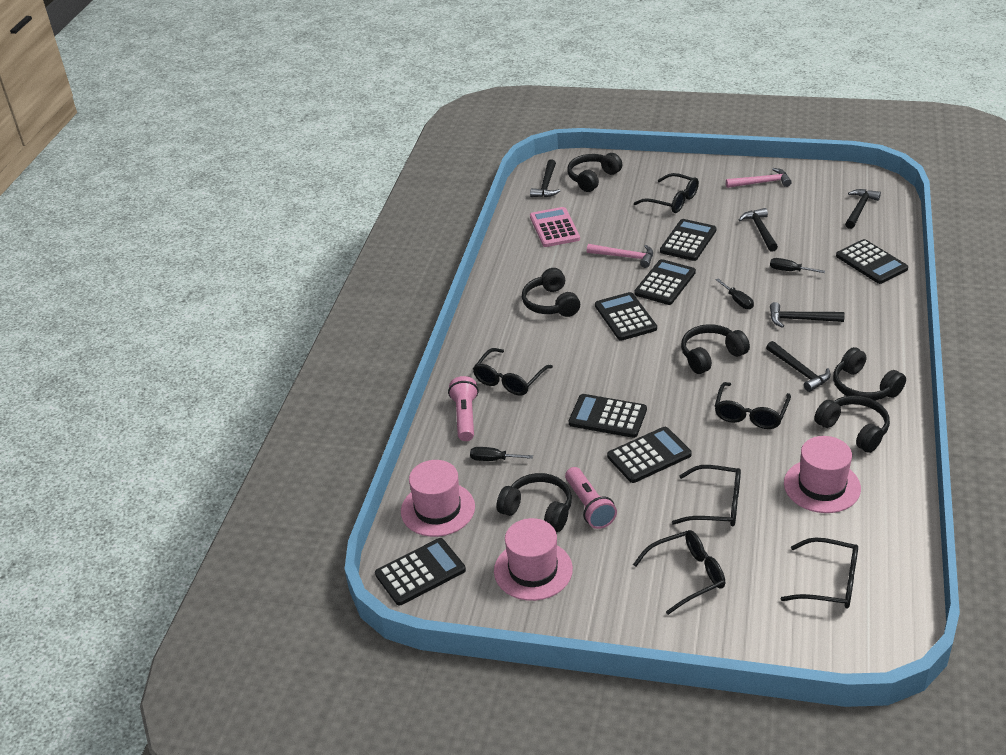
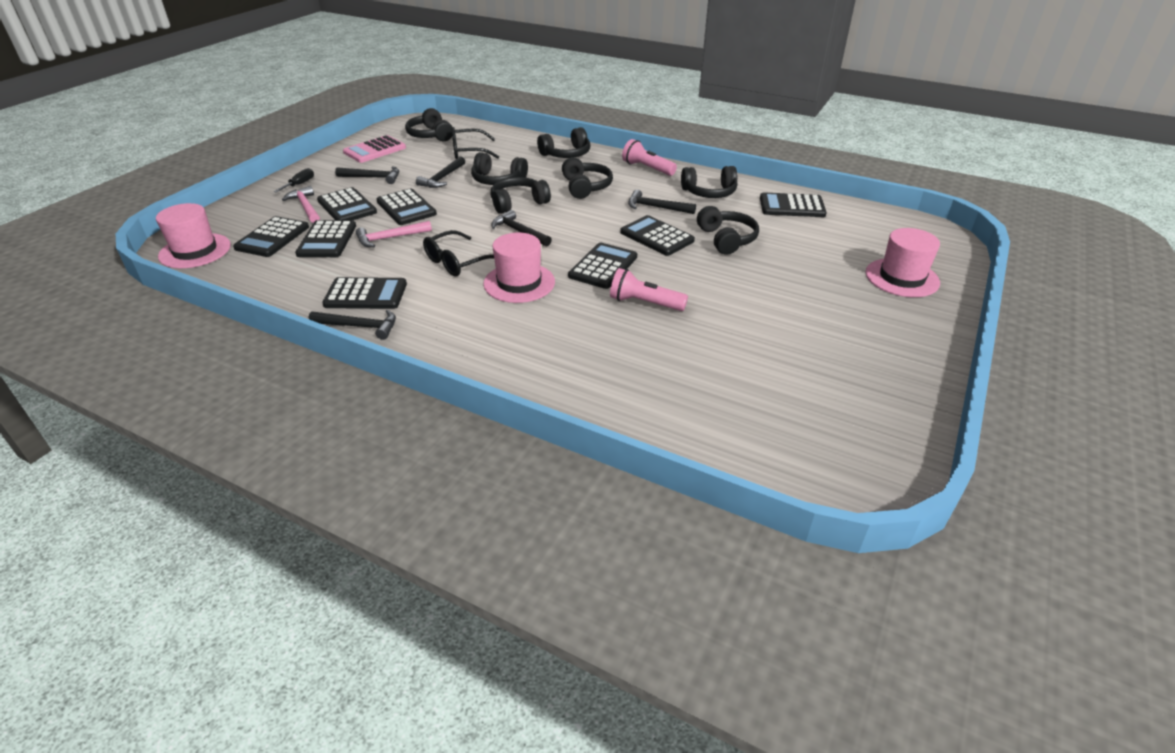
black calculator: 7 -> 8
black glasses: 6 -> 2
black headphones: 6 -> 7
black screwdriver: 3 -> 1

